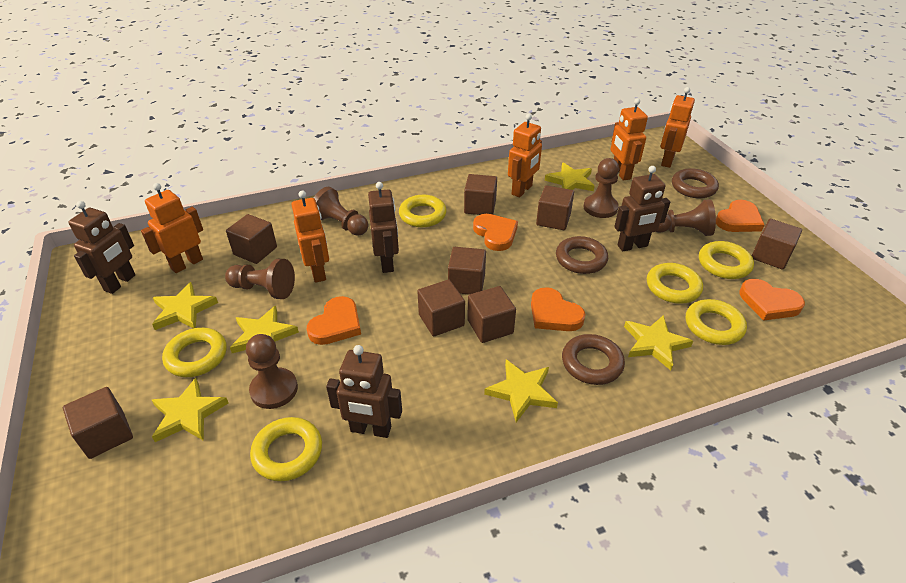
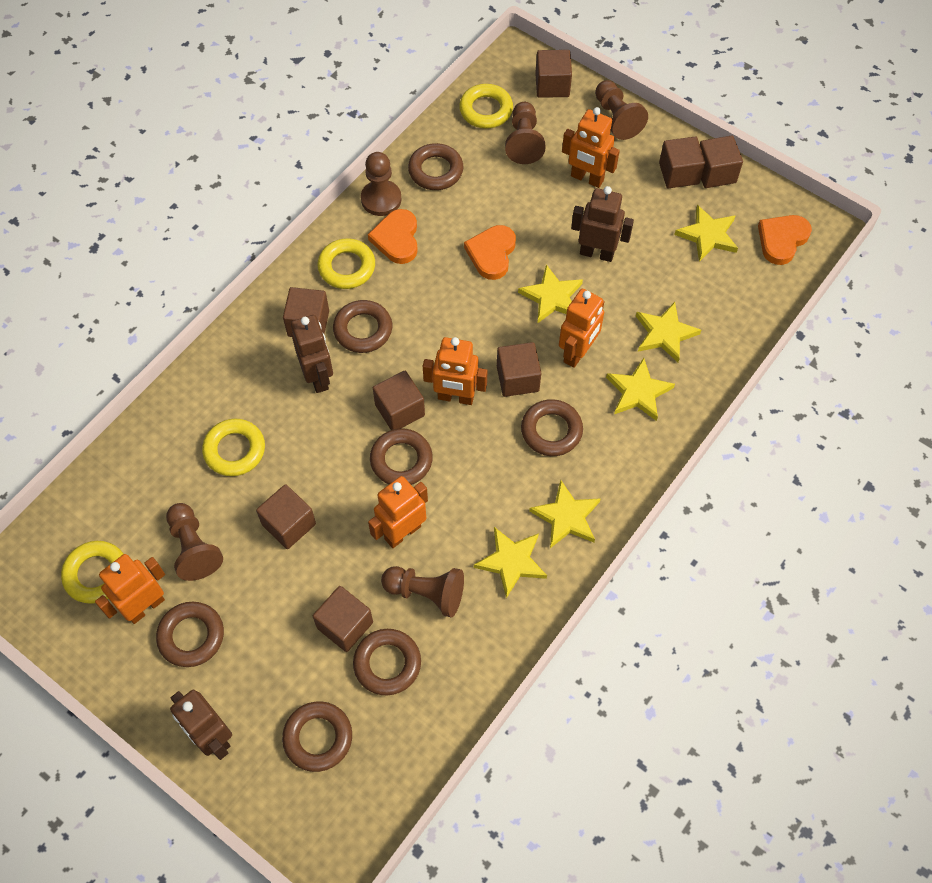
brown ring: 3 -> 7
brown robot: 4 -> 3
orange heart: 5 -> 3
yellow ring: 6 -> 4

